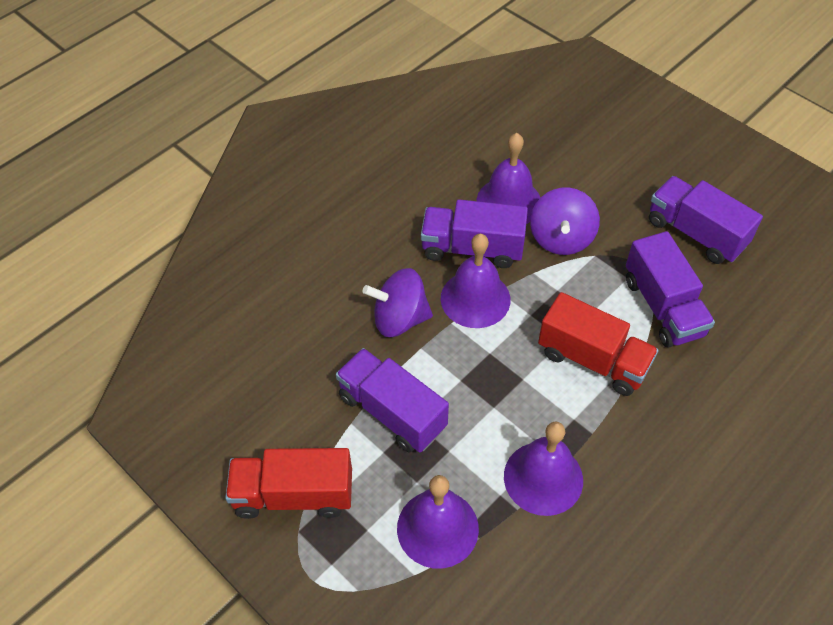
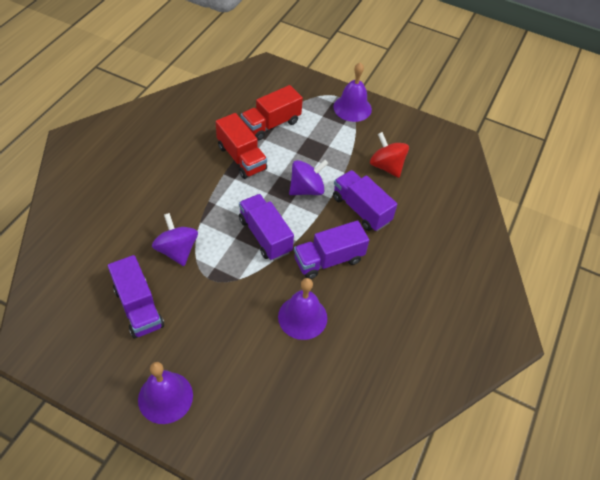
purple bell: 4 -> 3
red spinning top: 0 -> 1

